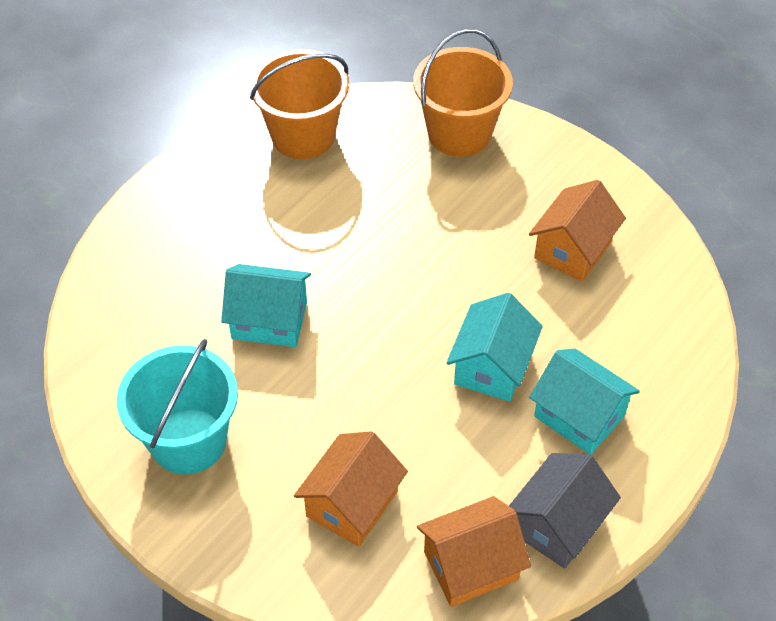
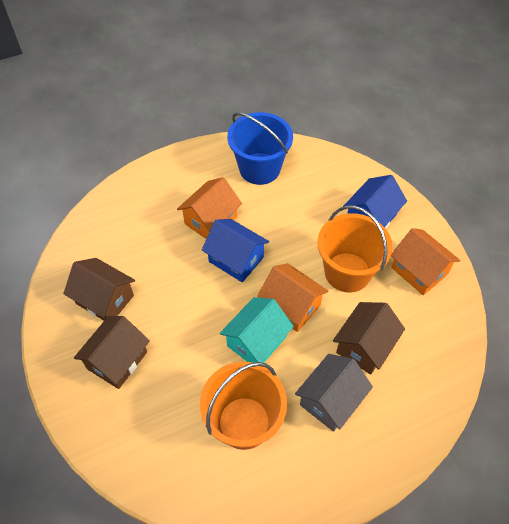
blue bucket: 0 -> 1
blue house: 0 -> 2
brown house: 0 -> 3
turquoise bucket: 1 -> 0
turquoise house: 3 -> 1

